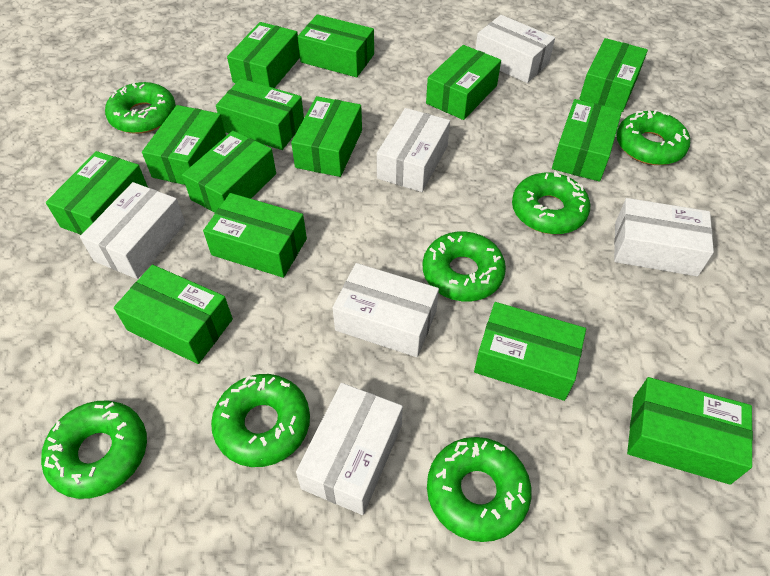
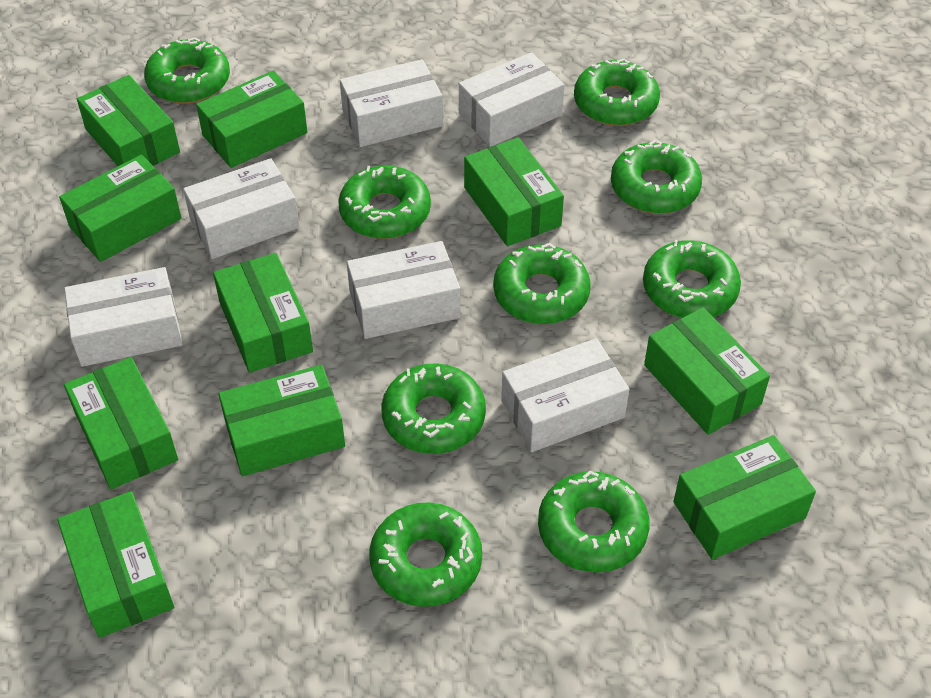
green box: 14 -> 10
green donut: 7 -> 9

